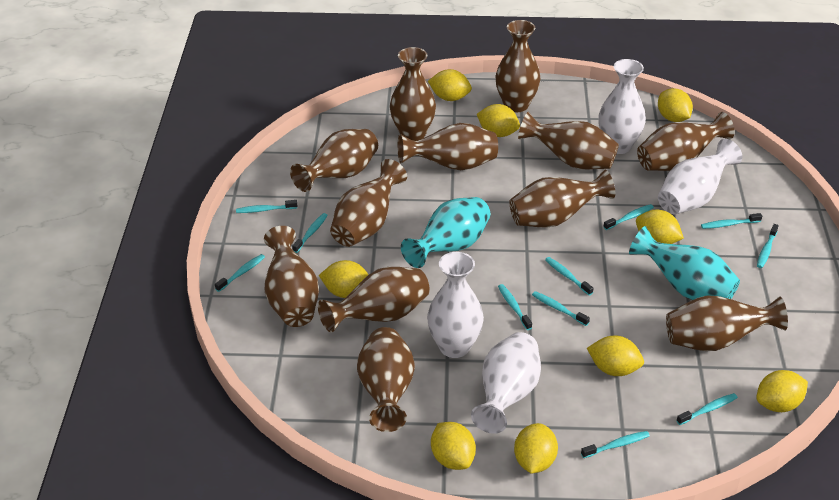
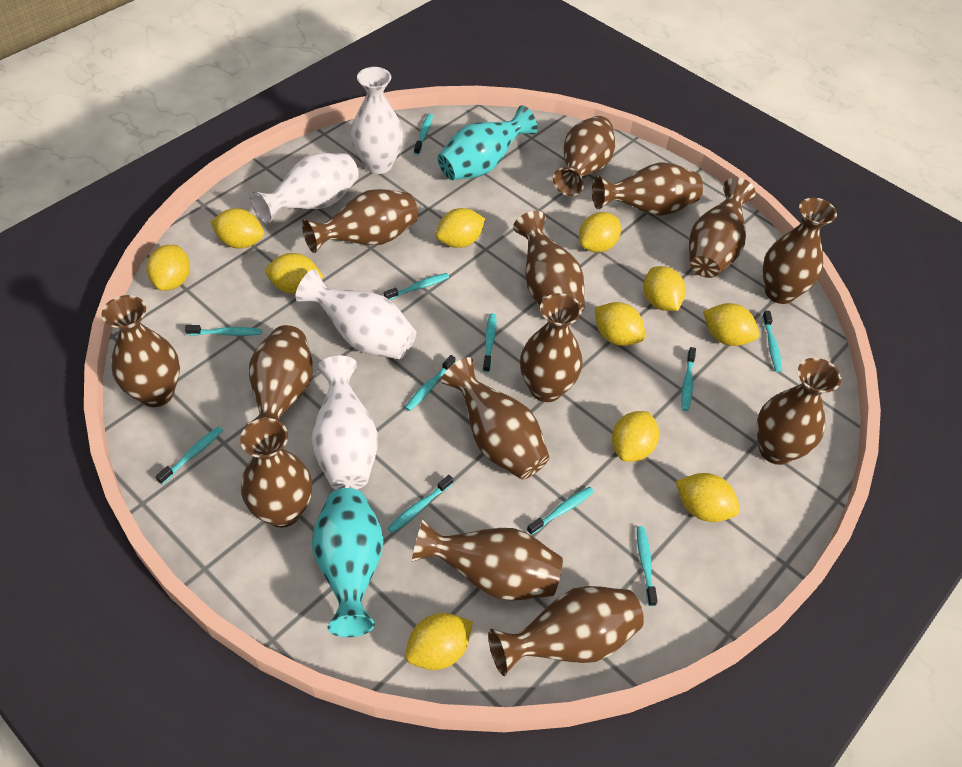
brown vase: 12 -> 14
yellow lemon: 9 -> 11

